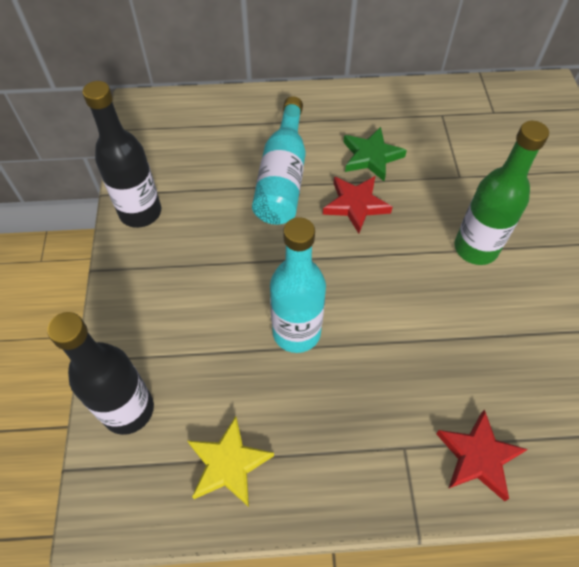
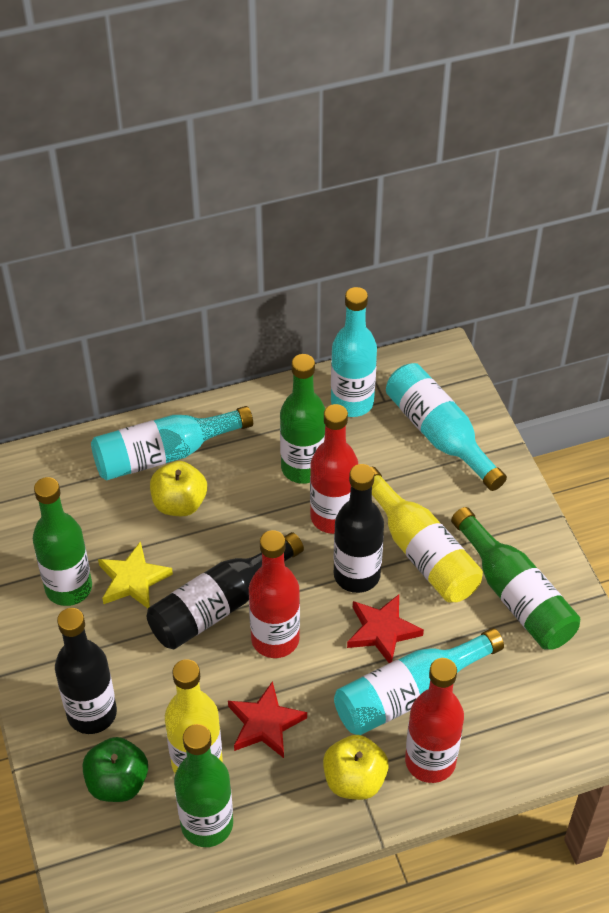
black bottle: 2 -> 3
green apple: 0 -> 1
green bottle: 1 -> 4
green star: 1 -> 0
red bottle: 0 -> 3
turquoise bottle: 2 -> 4
yellow apple: 0 -> 2
yellow bottle: 0 -> 2

